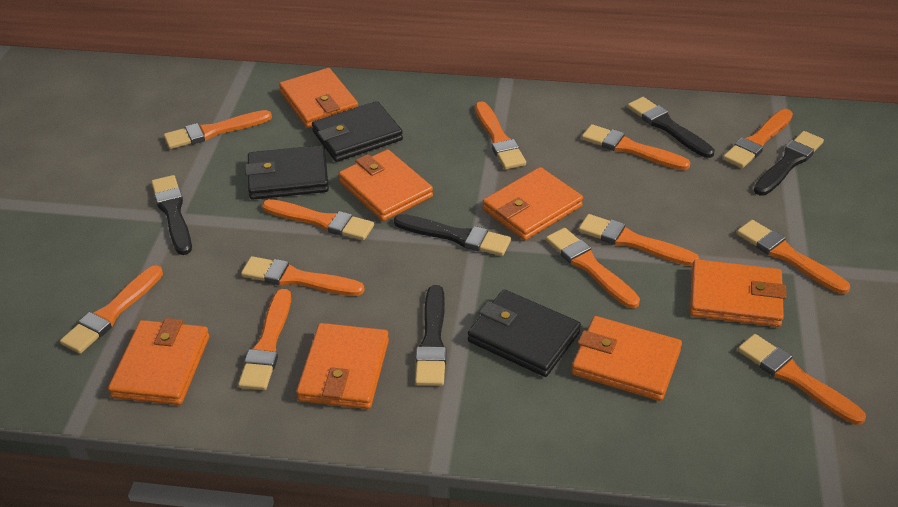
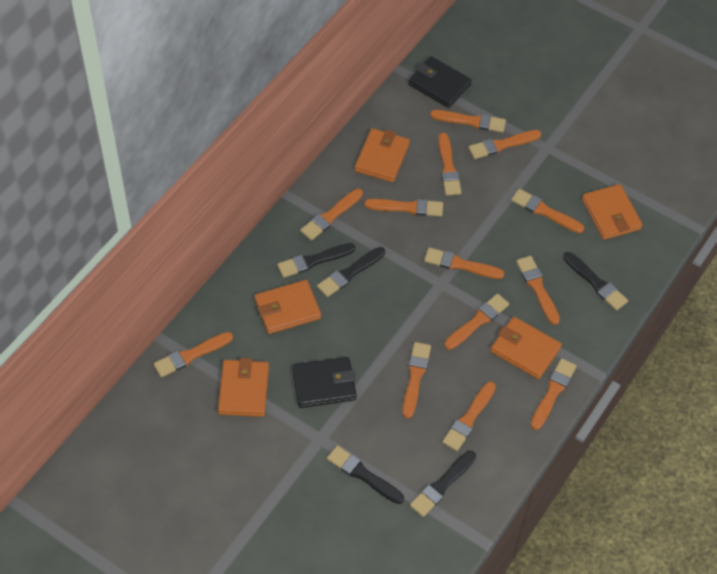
black wallet: 3 -> 2
orange brush: 12 -> 13
orange wallet: 7 -> 5

